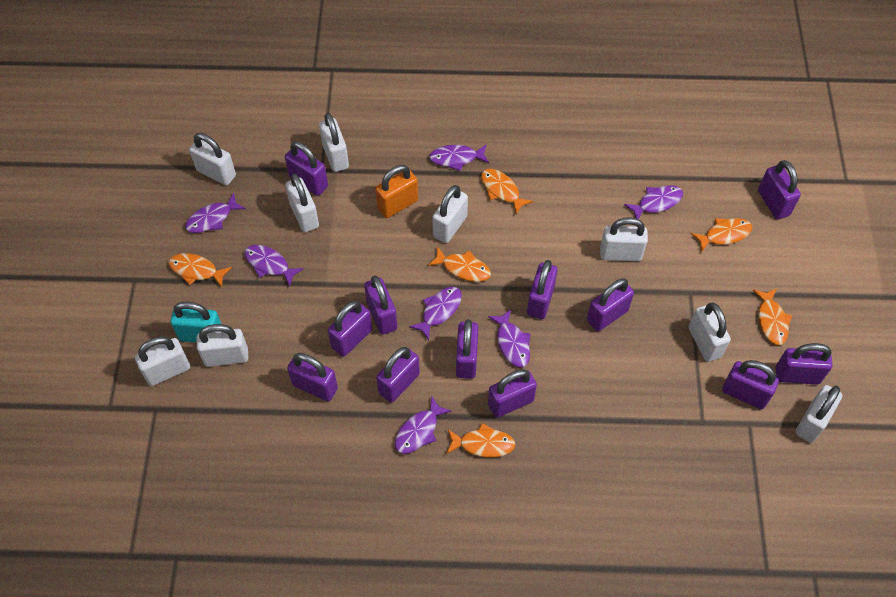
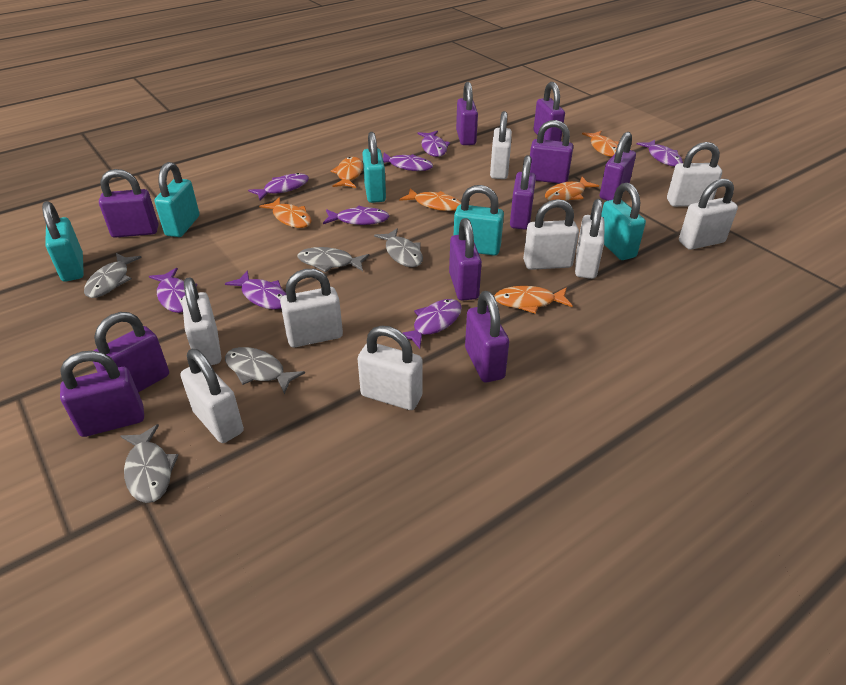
grey fish: 0 -> 5
orange padlock: 1 -> 0
purple fish: 7 -> 8
purple padlock: 12 -> 10
turquoise padlock: 1 -> 5

